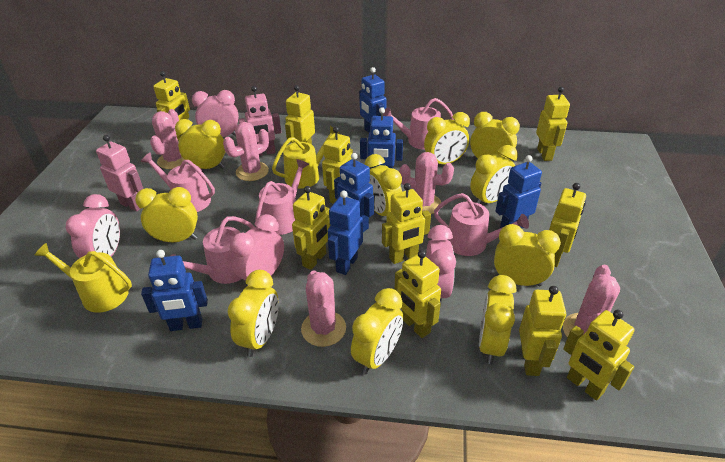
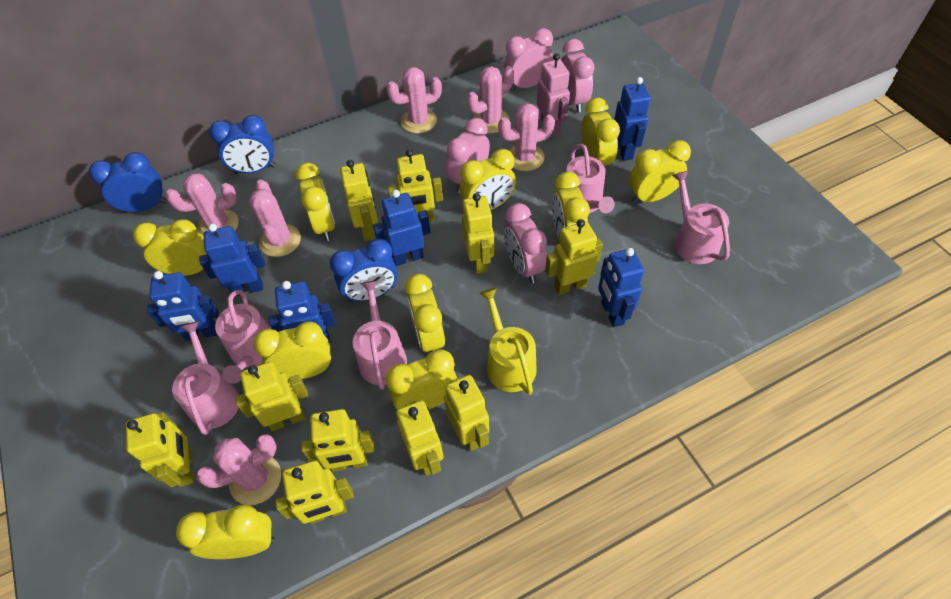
blue clock: 0 -> 3
pink cactus: 5 -> 6
pink robot: 2 -> 1
yellow watering can: 2 -> 1

